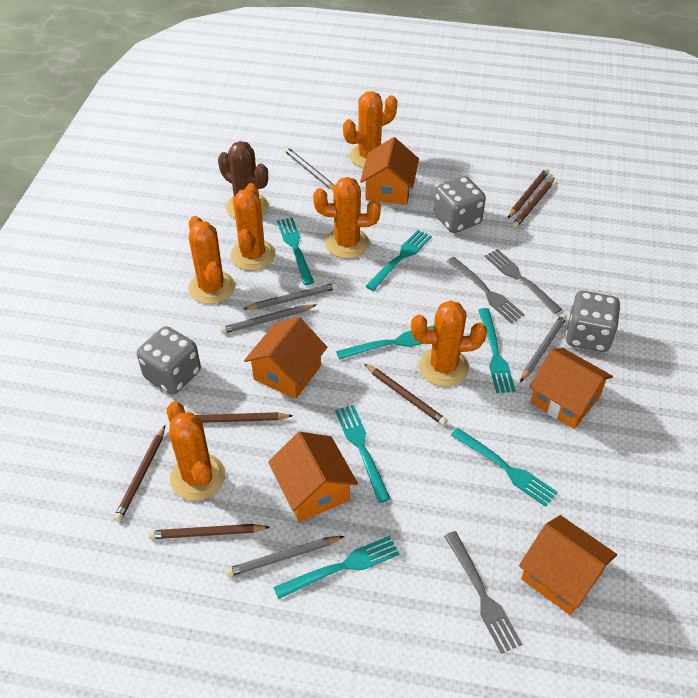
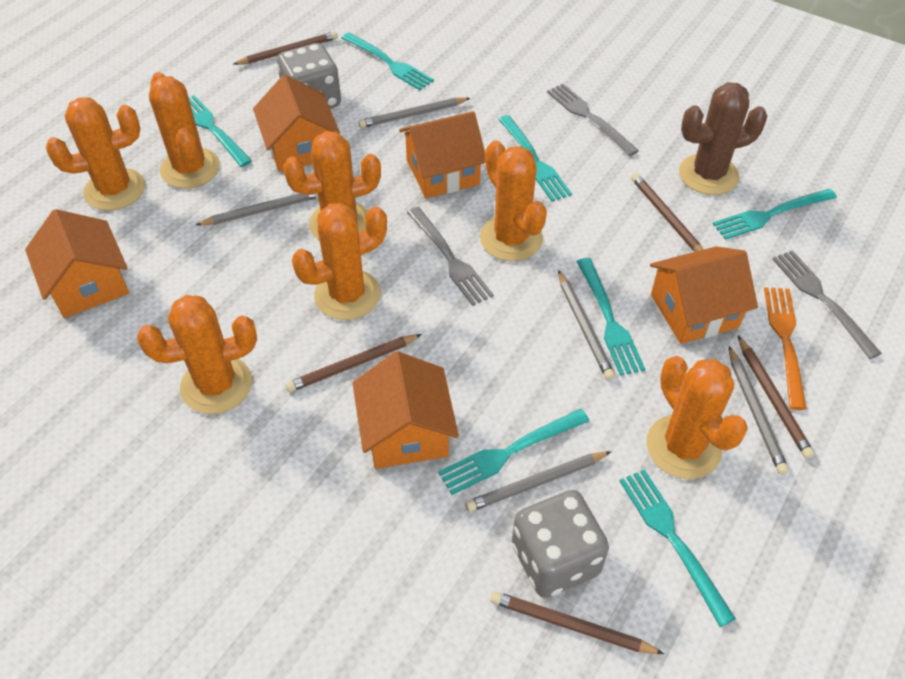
brown pencil: 6 -> 5
grey dice: 3 -> 2
orange cactus: 6 -> 7
orange fork: 0 -> 1

